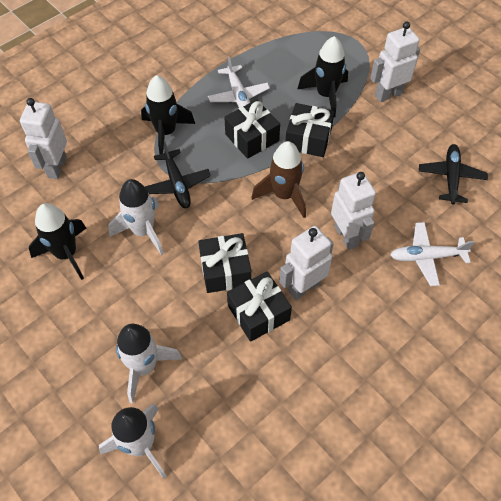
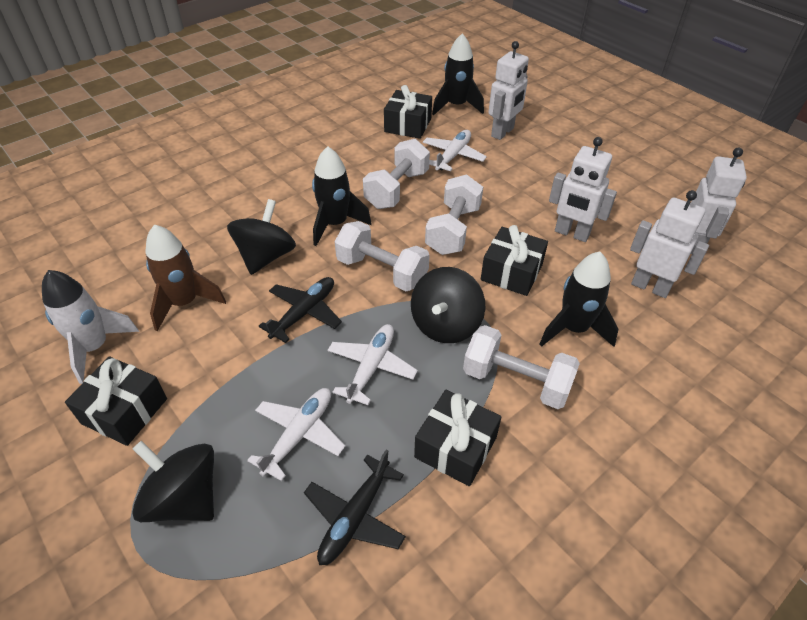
black spinning top: 0 -> 3
white dumbbell: 0 -> 4
white plane: 2 -> 3
white rocket: 3 -> 1

